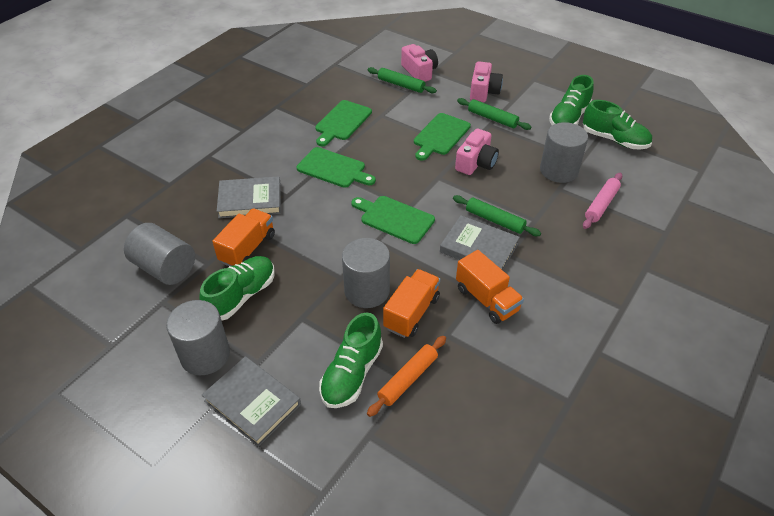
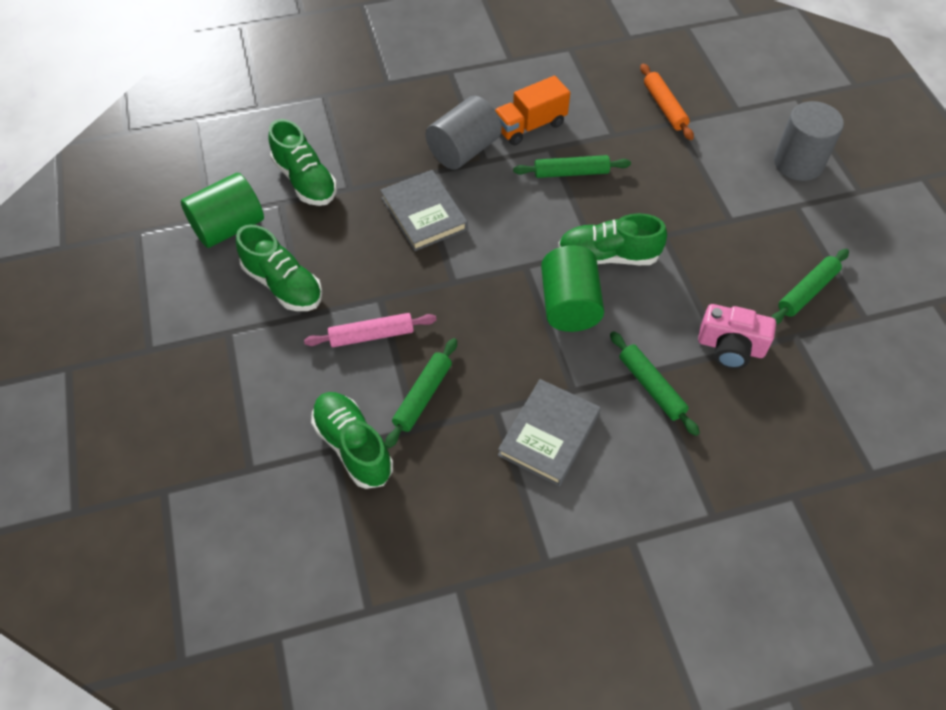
green cutting board: 4 -> 0
green cylinder: 0 -> 2
green rolling pin: 3 -> 4
grey book: 3 -> 2
grey cylinder: 4 -> 2
orange truck: 3 -> 1
pink camera: 3 -> 1

